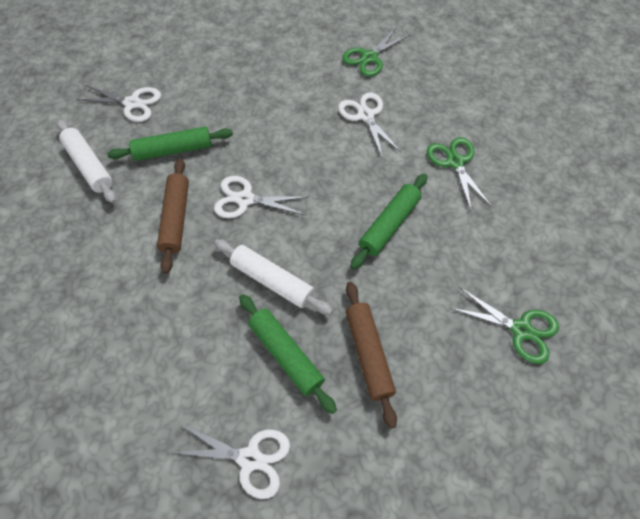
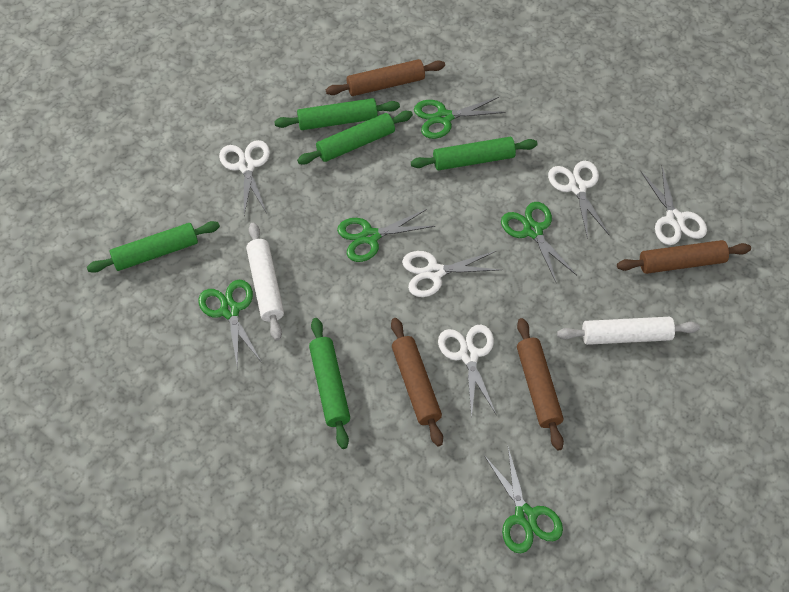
brown rolling pin: 2 -> 4
green rolling pin: 3 -> 5
green scissors: 3 -> 5
white scissors: 4 -> 5

